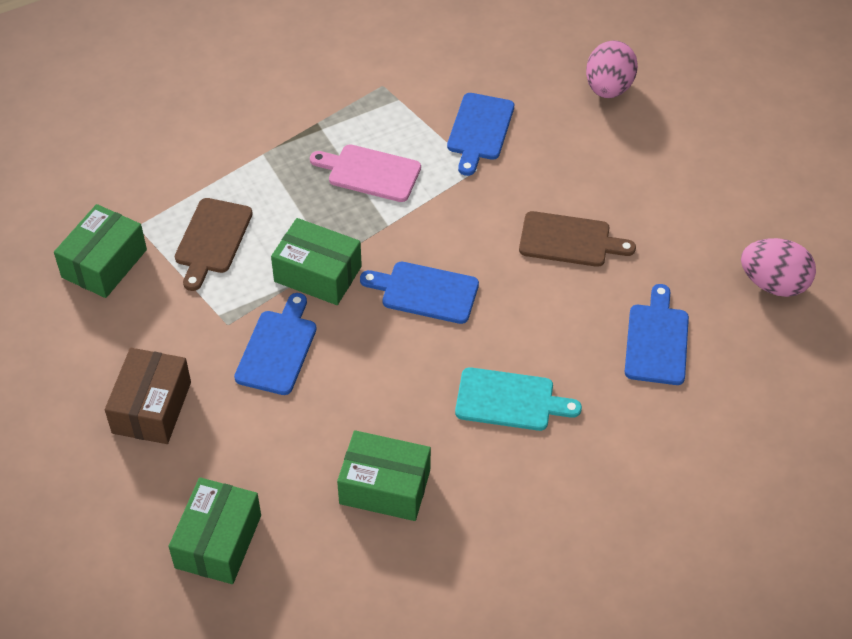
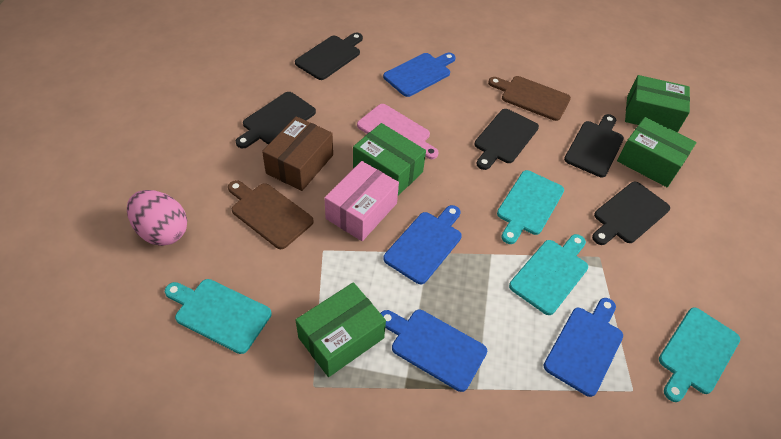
black cutting board: 0 -> 5
pink box: 0 -> 1
pink egg: 2 -> 1
turquoise cutting board: 1 -> 4

